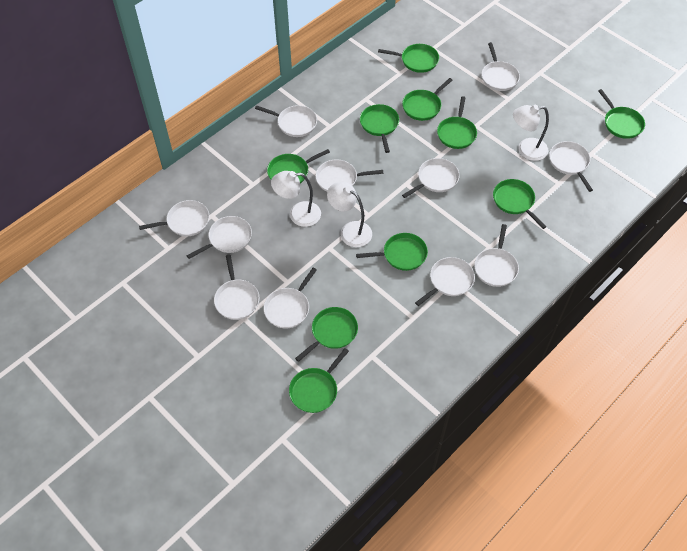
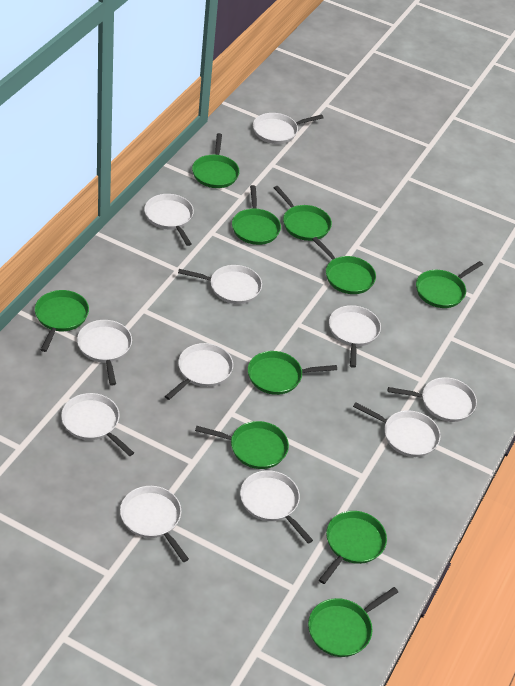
white lamp: 3 -> 0

